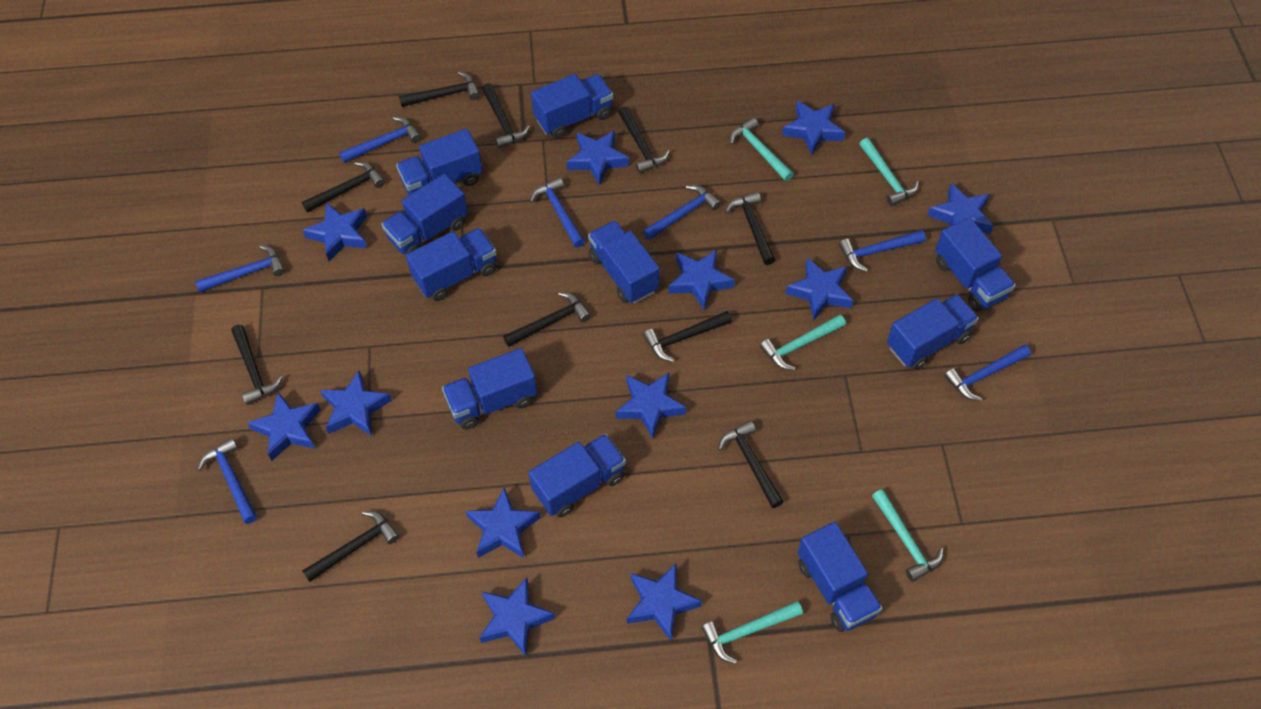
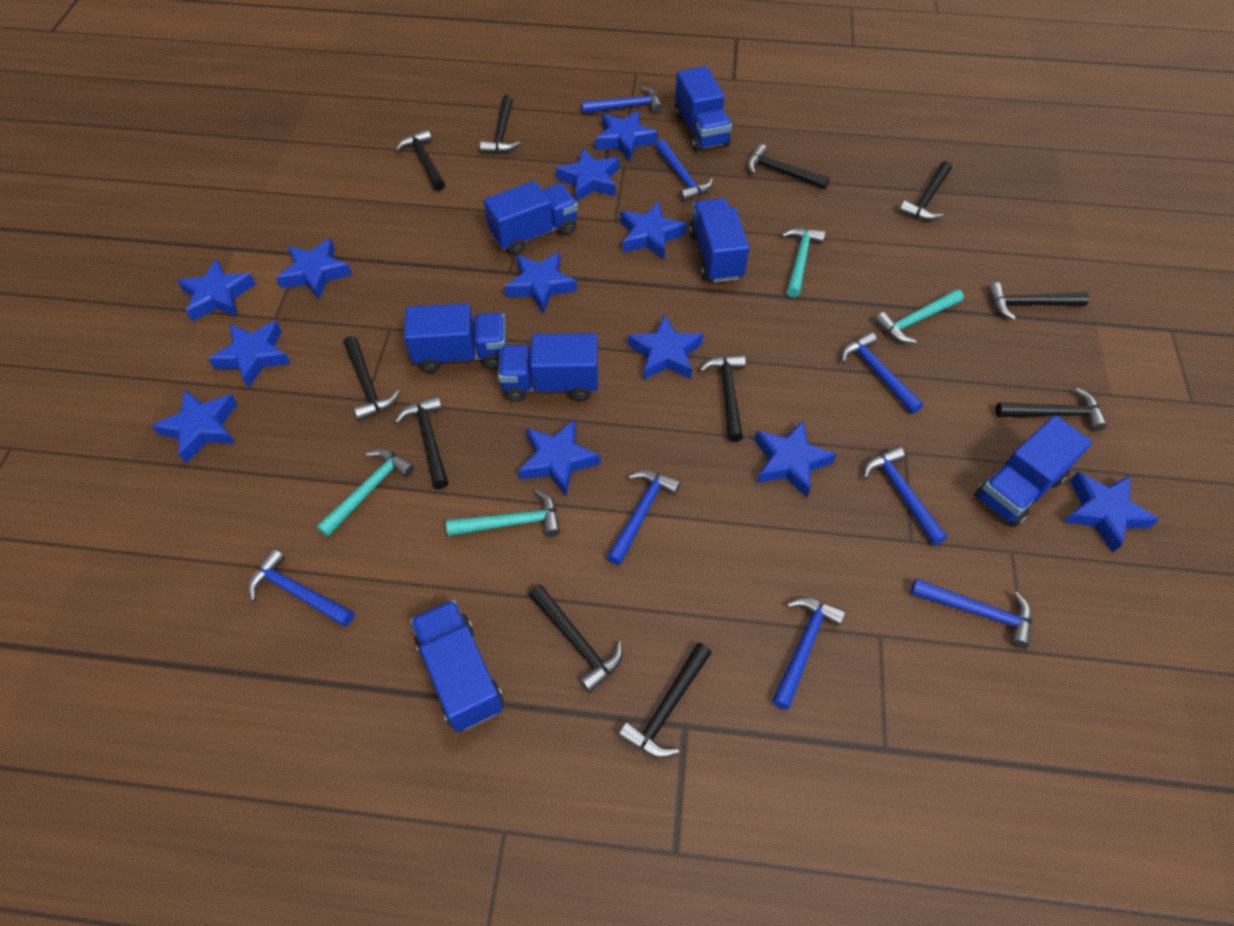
black hammer: 10 -> 11
blue hammer: 7 -> 8
blue truck: 10 -> 7
turquoise hammer: 5 -> 4

